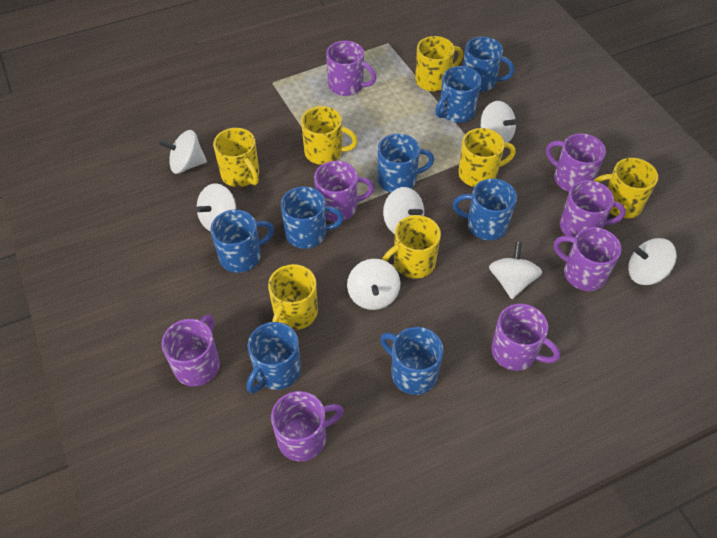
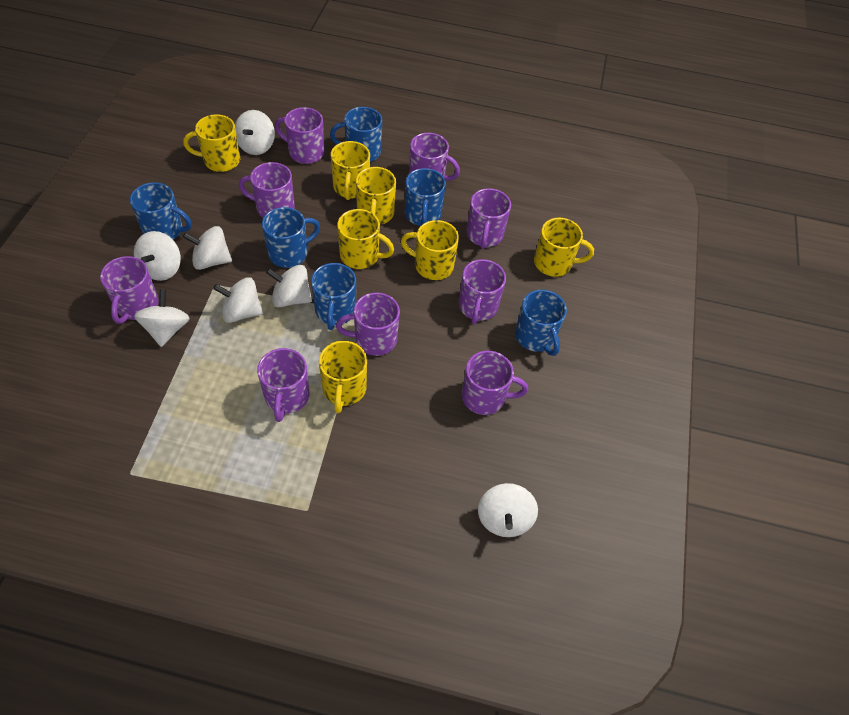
blue mug: 8 -> 6
purple mug: 8 -> 9

